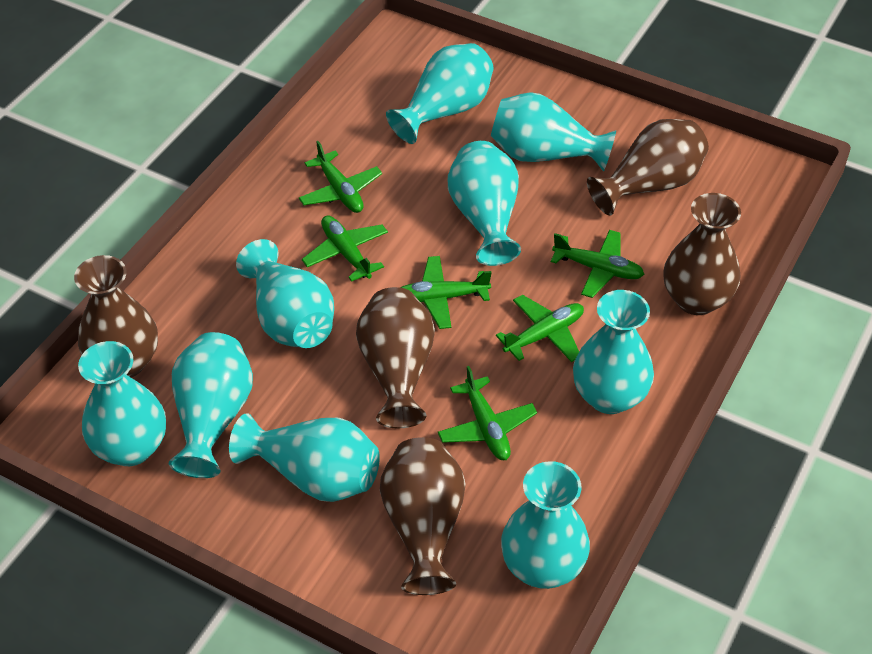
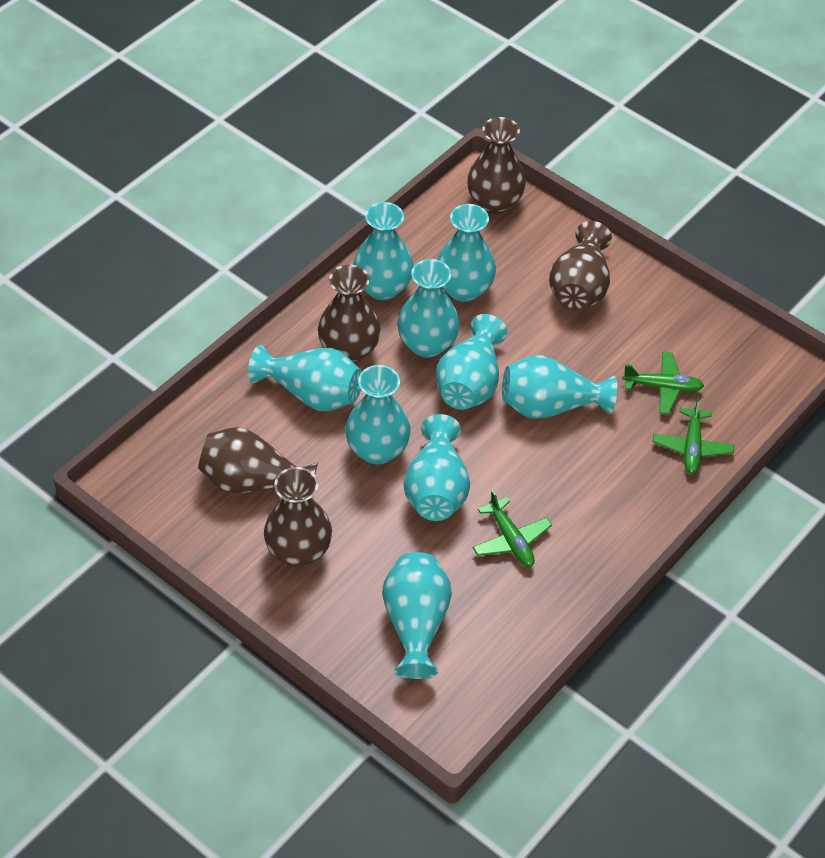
green plane: 6 -> 3

